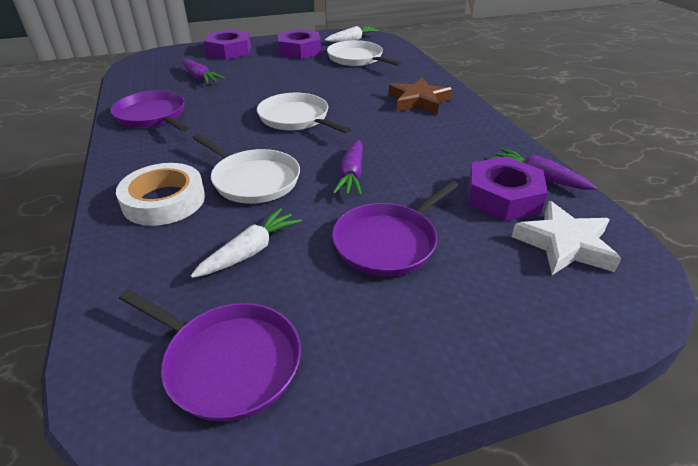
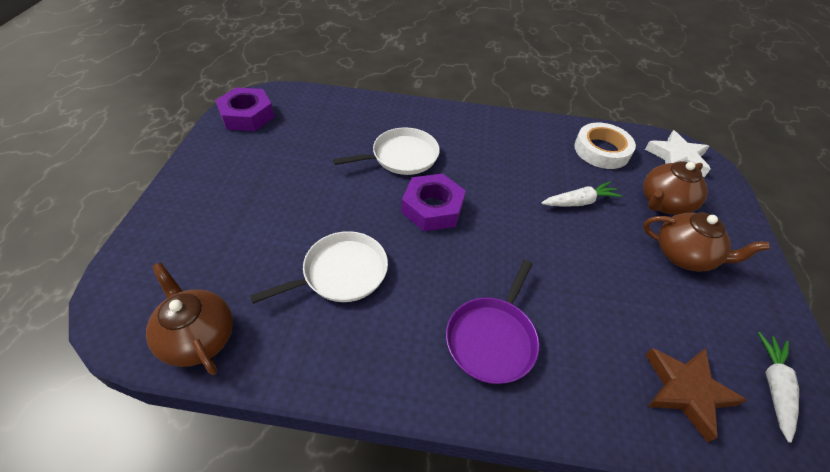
brown teapot: 0 -> 3
purple carrot: 3 -> 0
purple nut: 3 -> 2
purple pan: 3 -> 1
white pan: 3 -> 2

